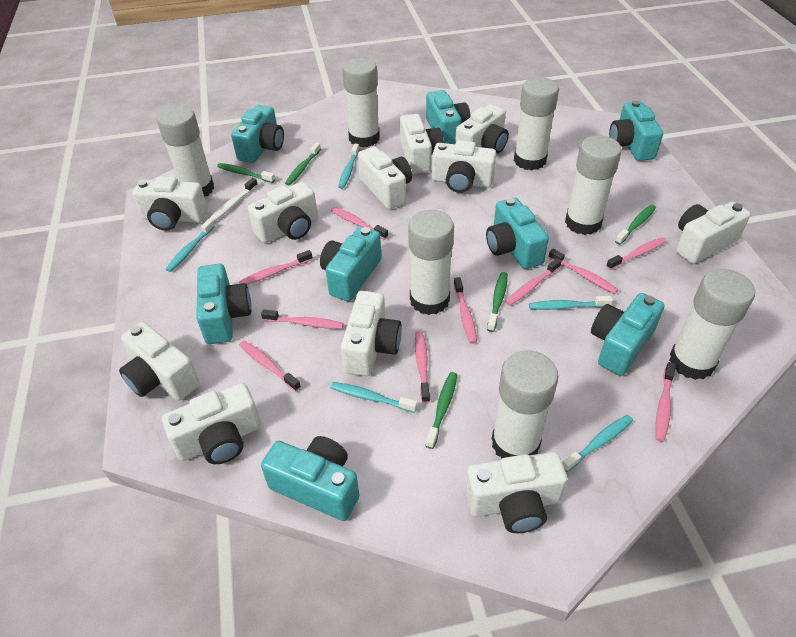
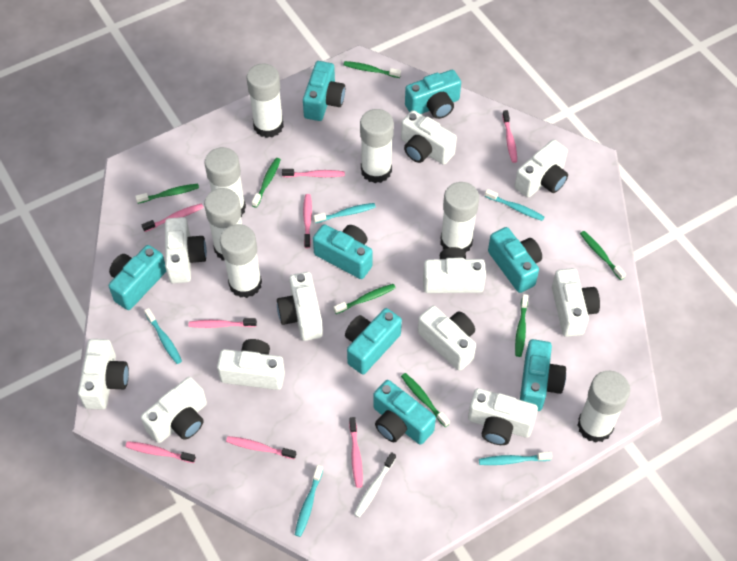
green toothbrush: 5 -> 7
pink toothbrush: 10 -> 8

